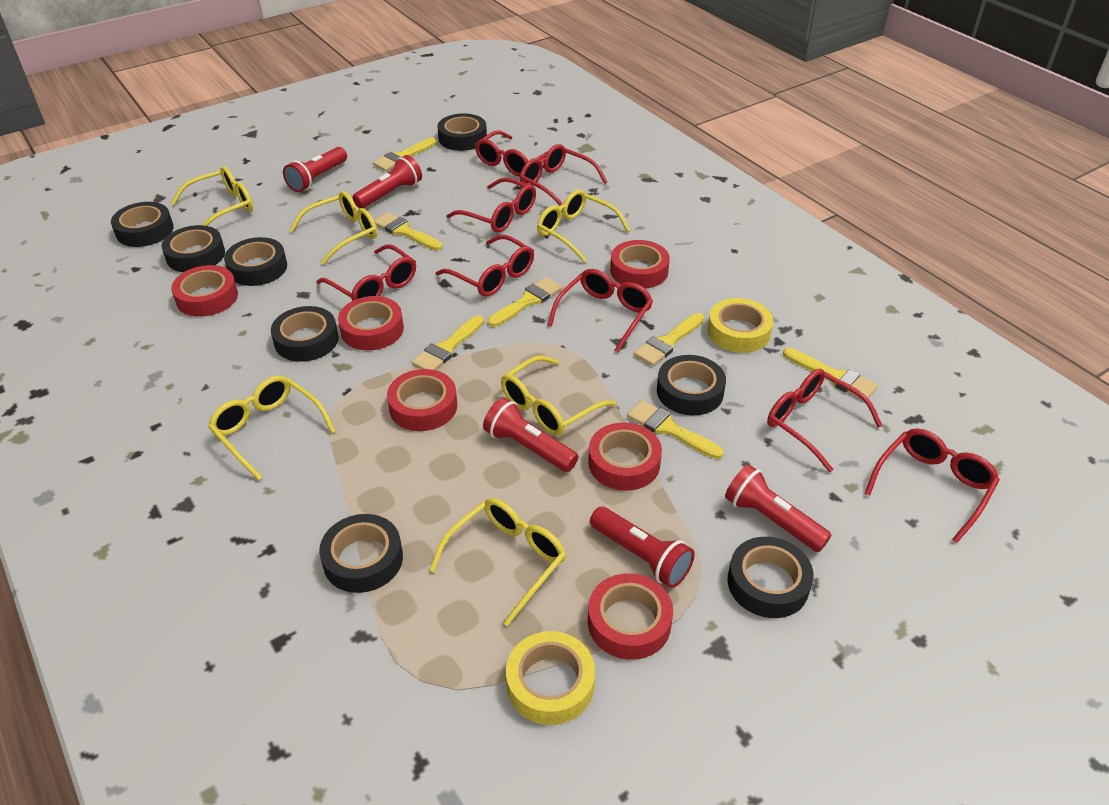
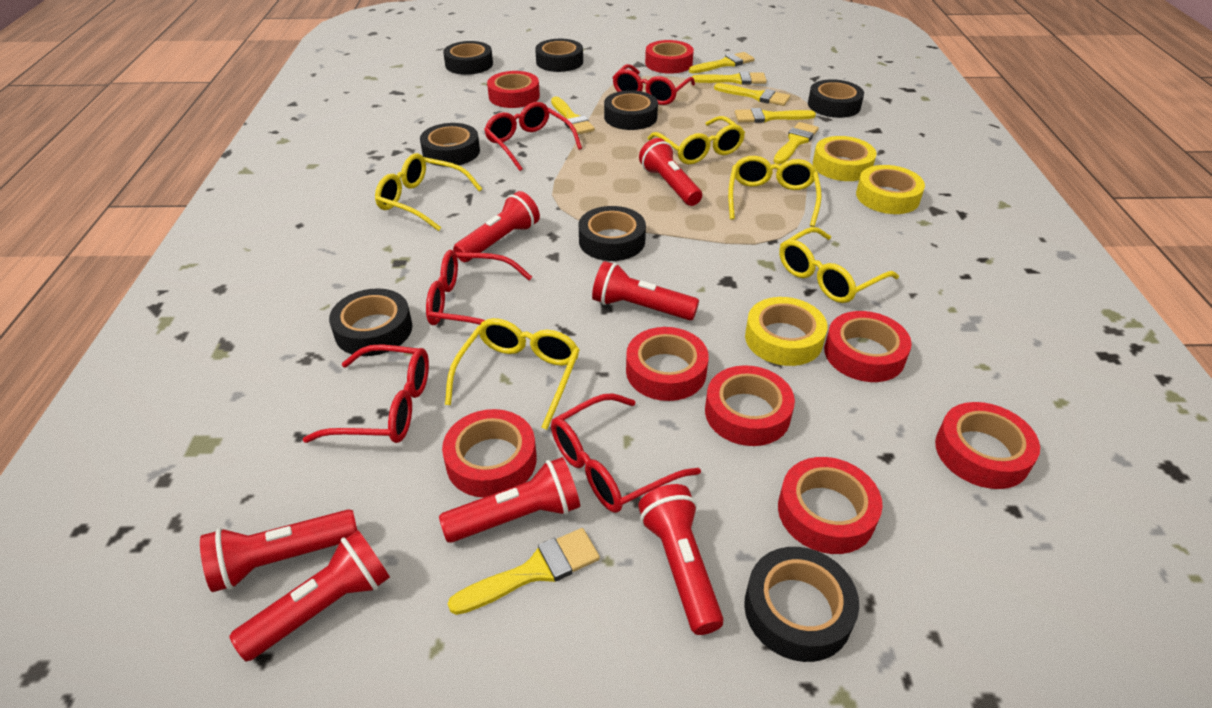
red flashlight: 5 -> 7
red glasses: 8 -> 5
red tape: 6 -> 8
yellow glasses: 6 -> 5
yellow tape: 2 -> 3

